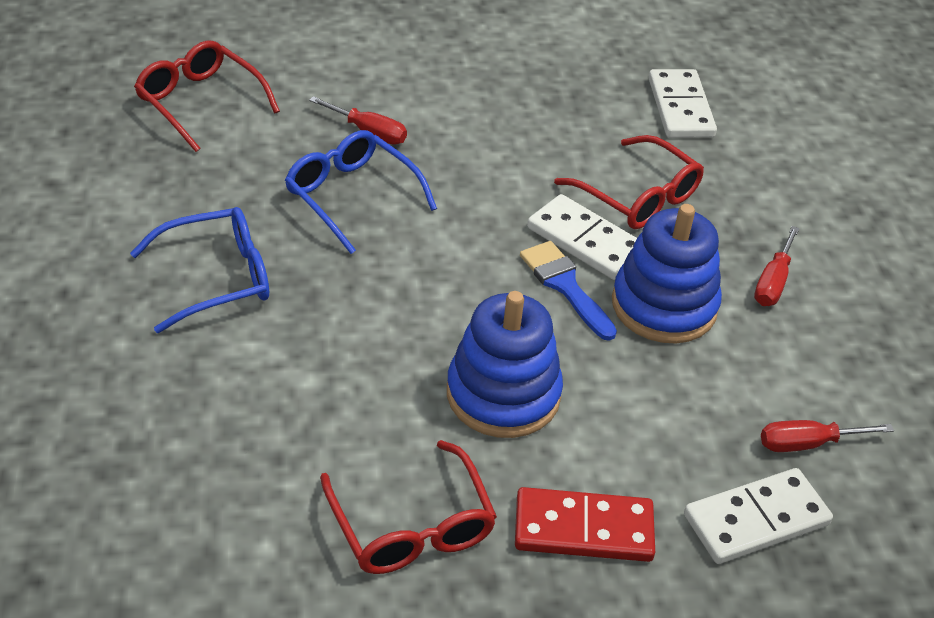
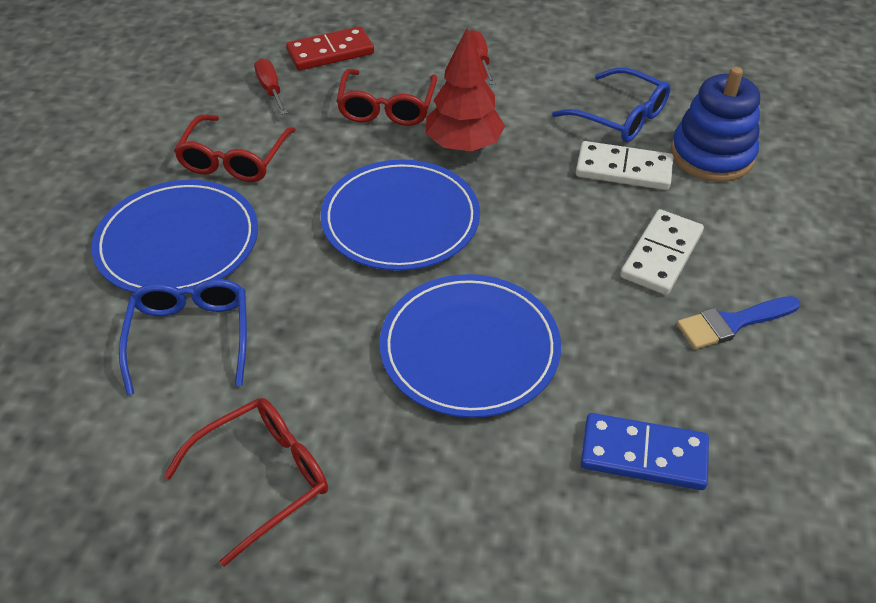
blue domino: 0 -> 1
blue plate: 0 -> 3
blue stacking toy: 2 -> 1
red screwdriver: 3 -> 2
red tree: 0 -> 1
white domino: 3 -> 2

